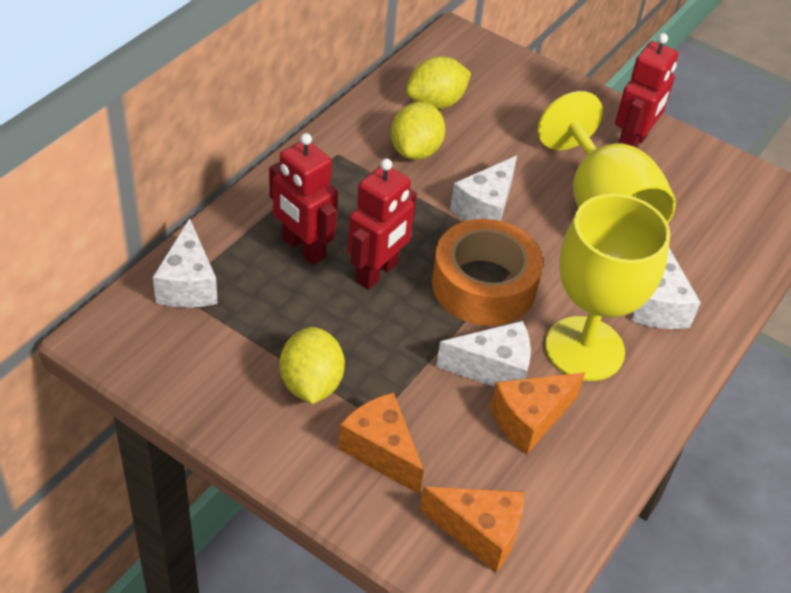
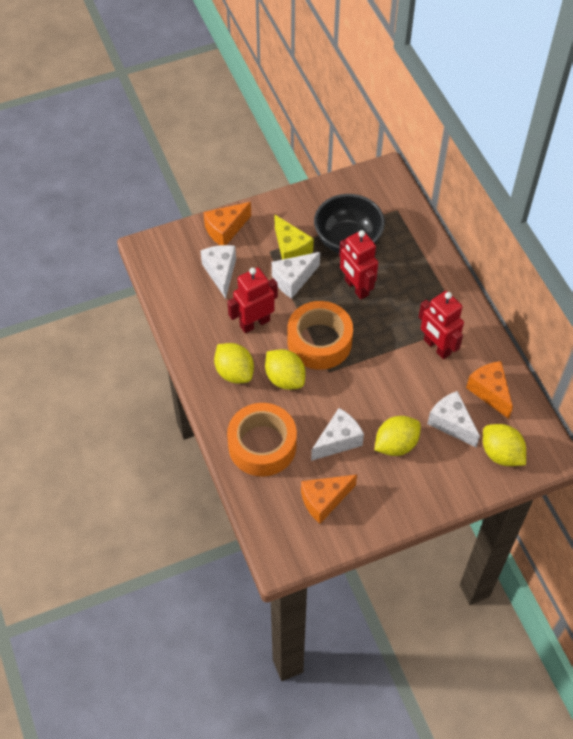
black bowl: 0 -> 1
orange tape: 1 -> 2
yellow cheese: 0 -> 1
yellow goblet: 2 -> 0
yellow lemon: 3 -> 4

